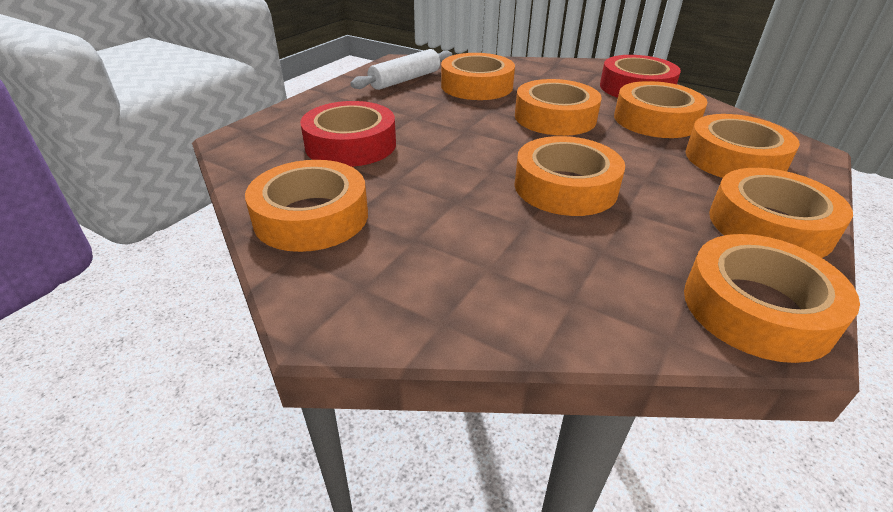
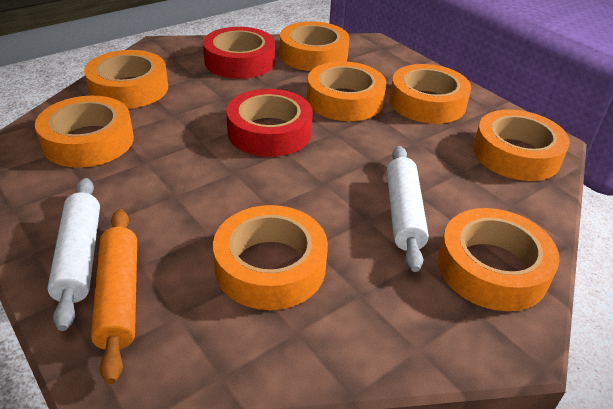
orange rolling pin: 0 -> 1
white rolling pin: 1 -> 2

